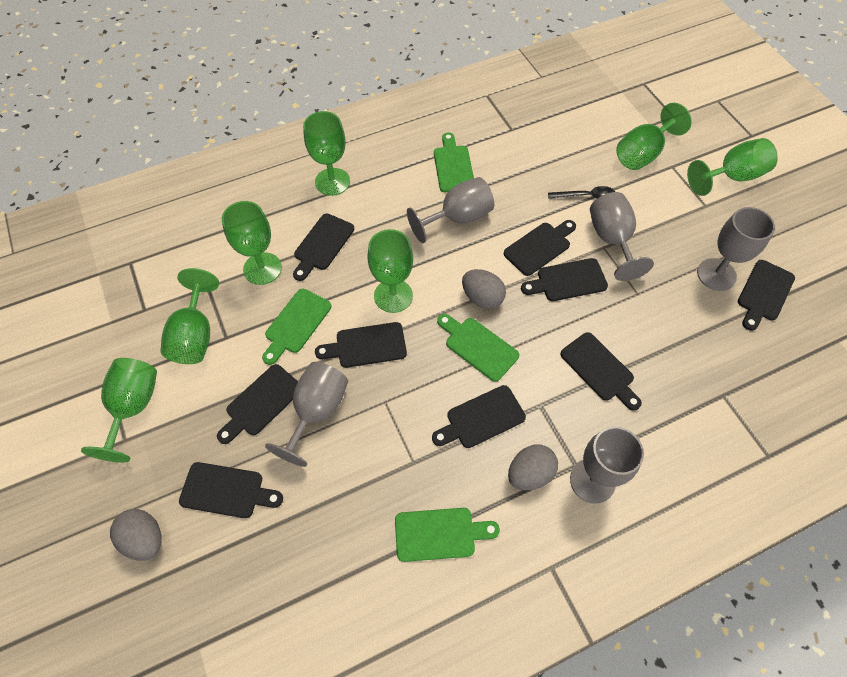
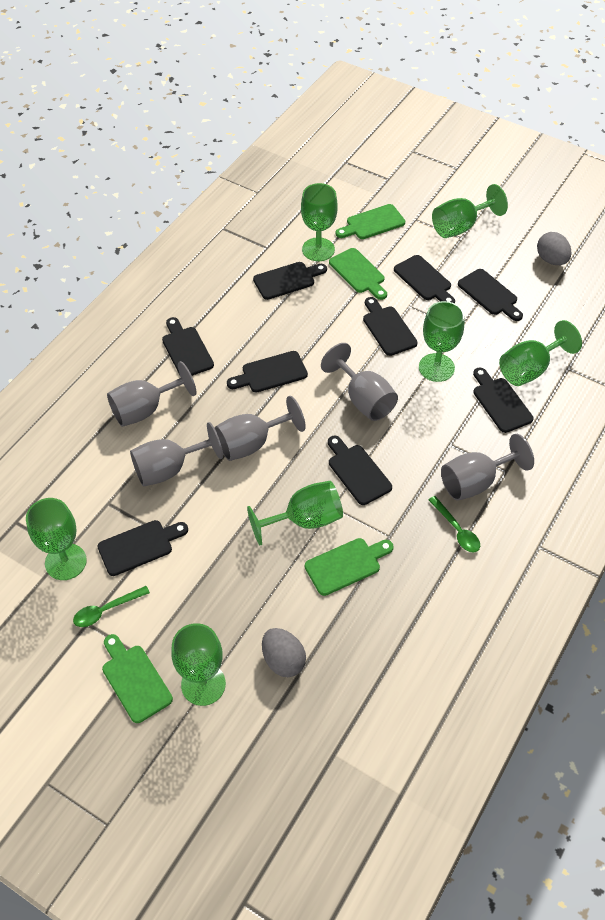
black spoon: 1 -> 0
green spoon: 0 -> 2
grey egg: 3 -> 2

